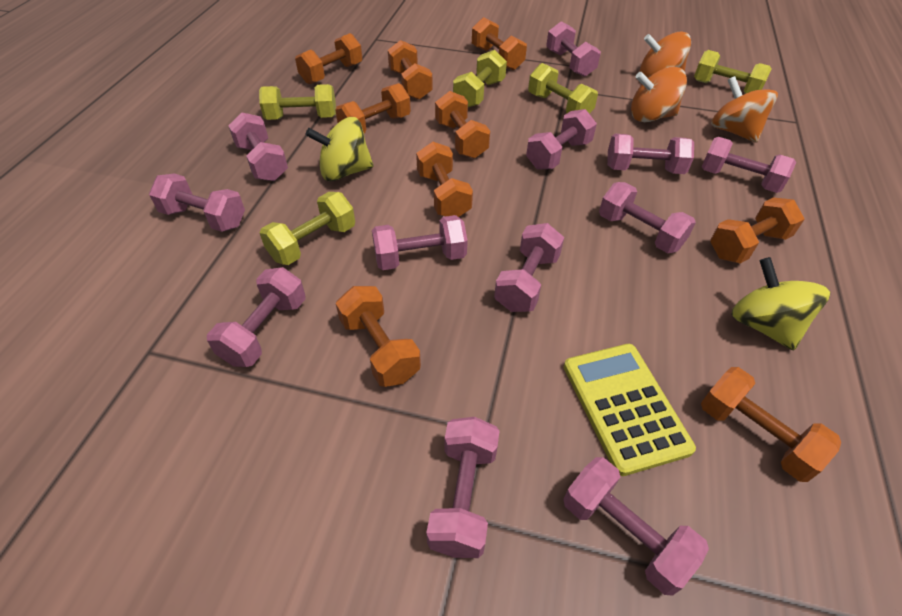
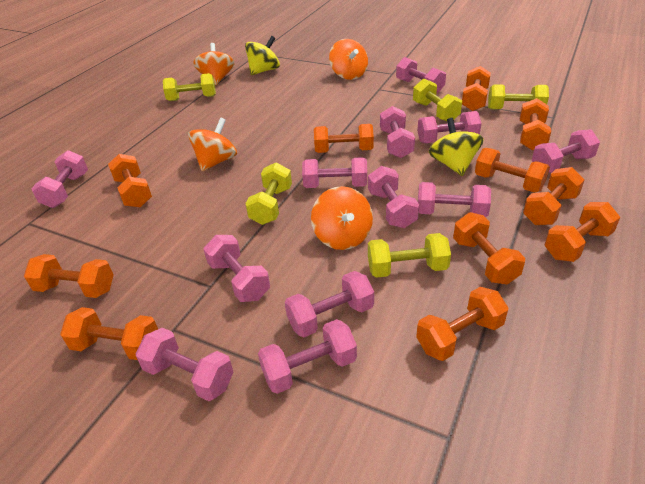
orange dumbbell: 9 -> 11
orange spinning top: 3 -> 4
yellow calculator: 1 -> 0

